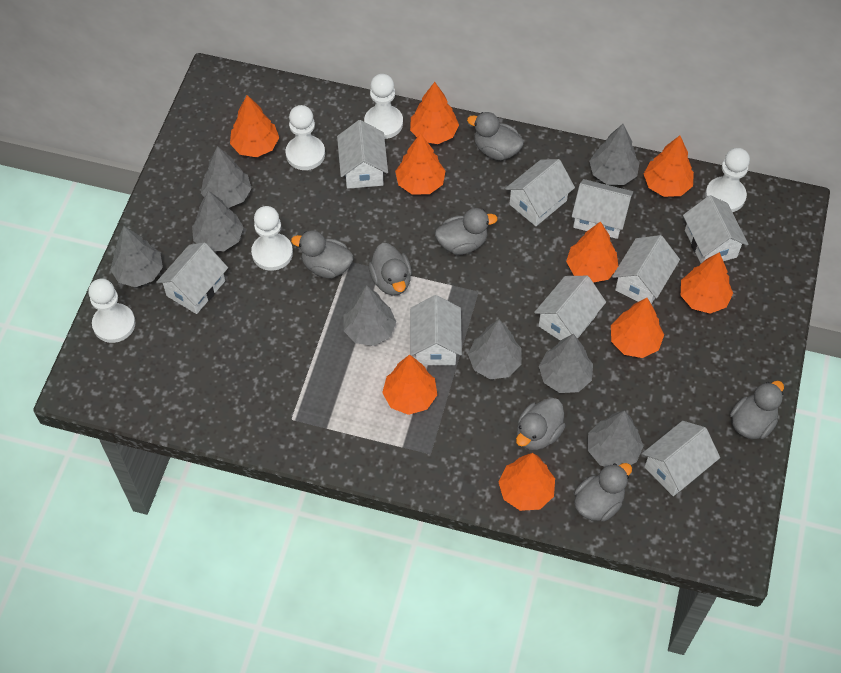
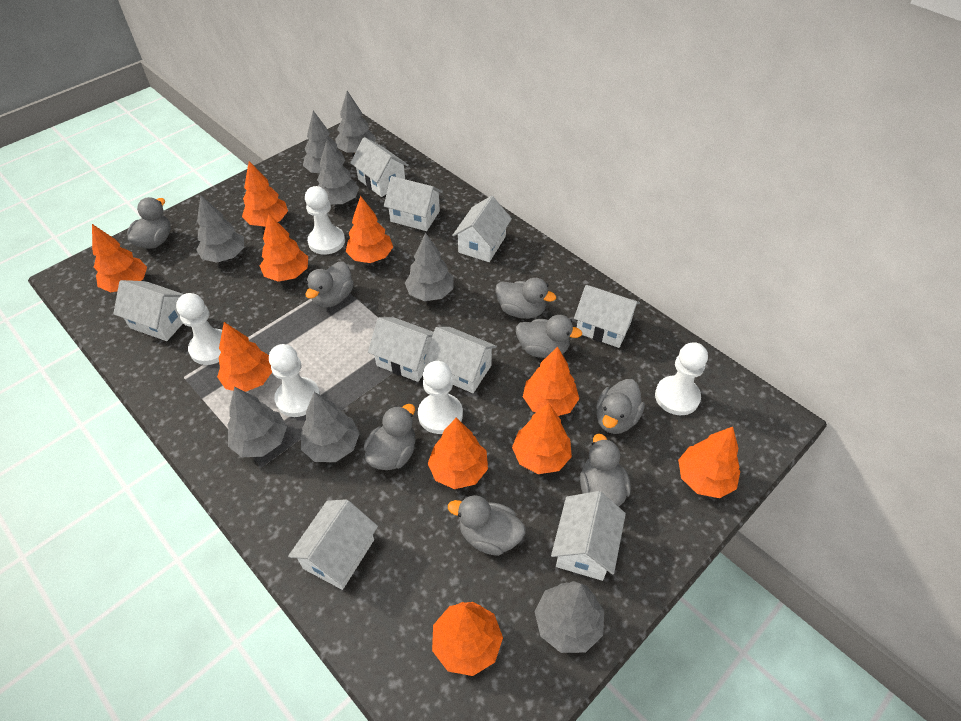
grey duck: 7 -> 8
orange tree: 9 -> 10

